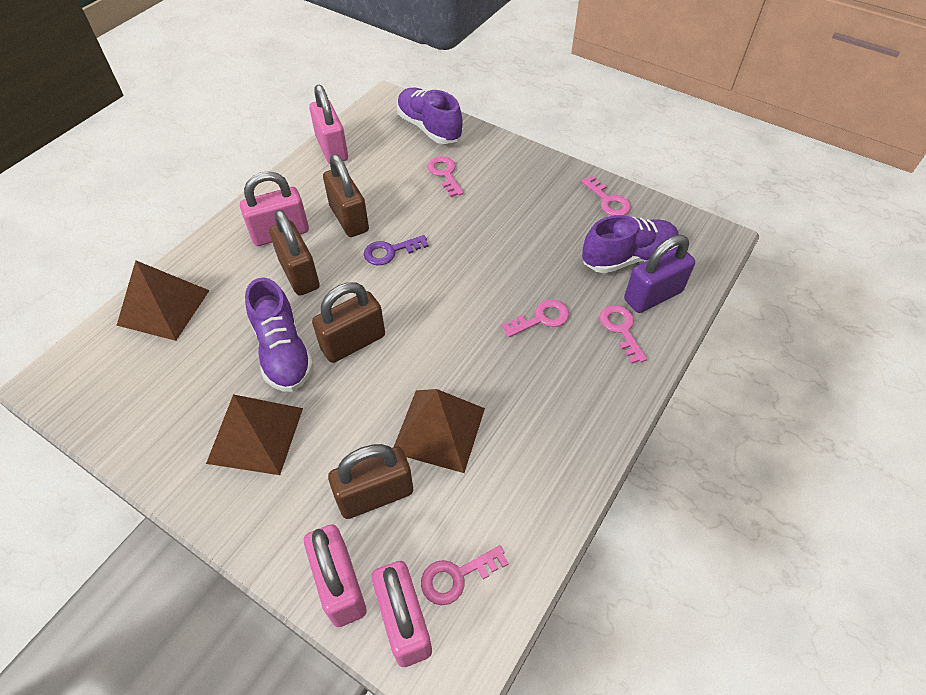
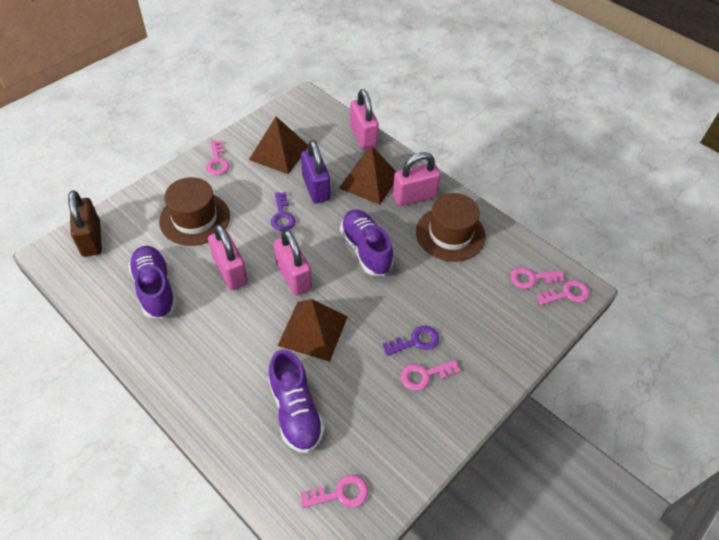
brown hat: 0 -> 2
brown padlock: 4 -> 1
purple key: 1 -> 2

